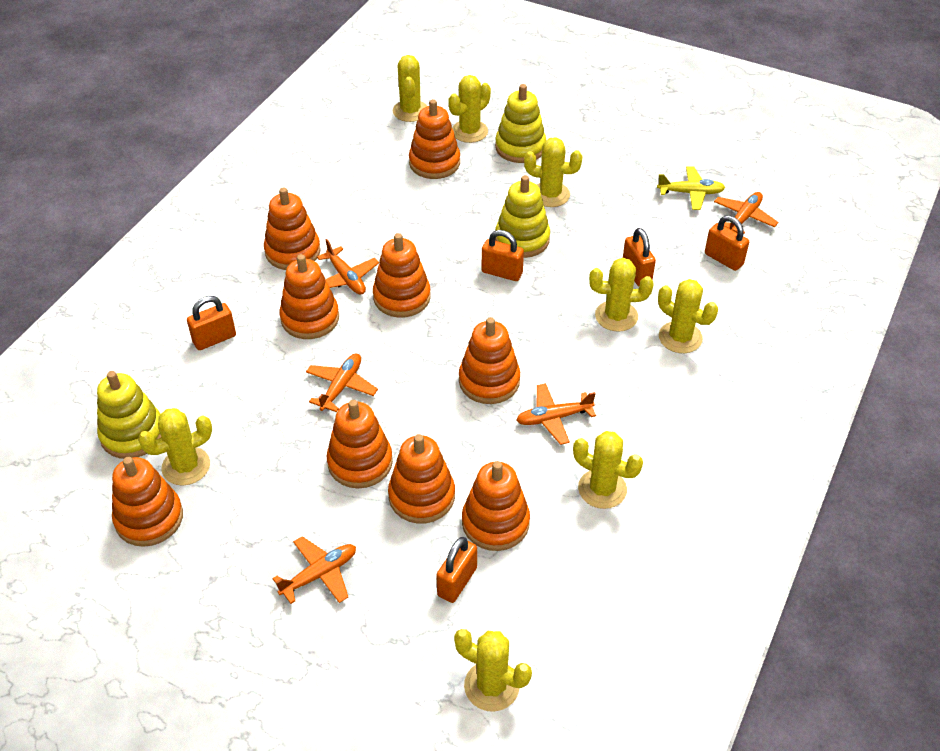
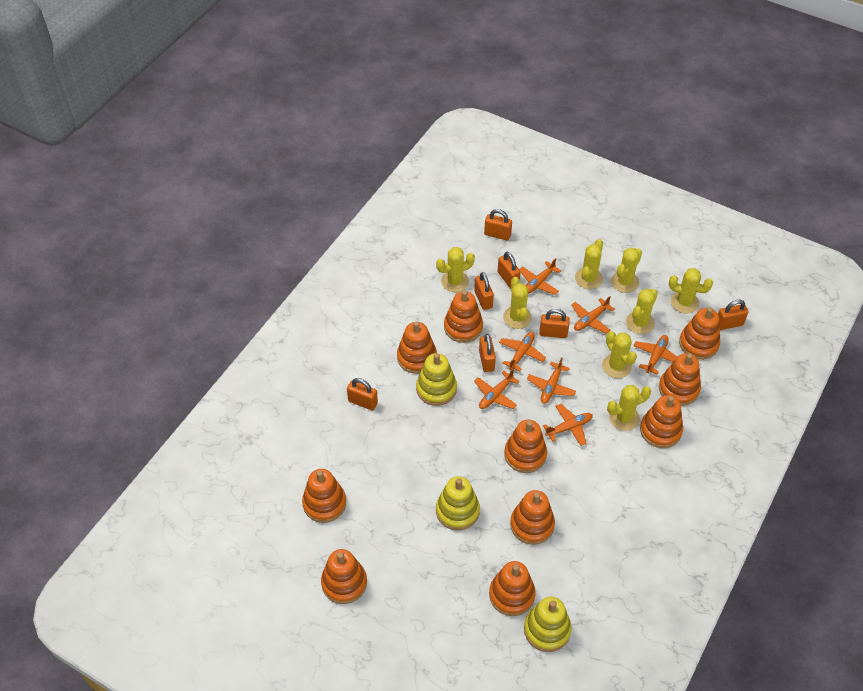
orange padlock: 5 -> 7
orange plane: 5 -> 7
orange stacking toy: 9 -> 10
yellow plane: 1 -> 0

